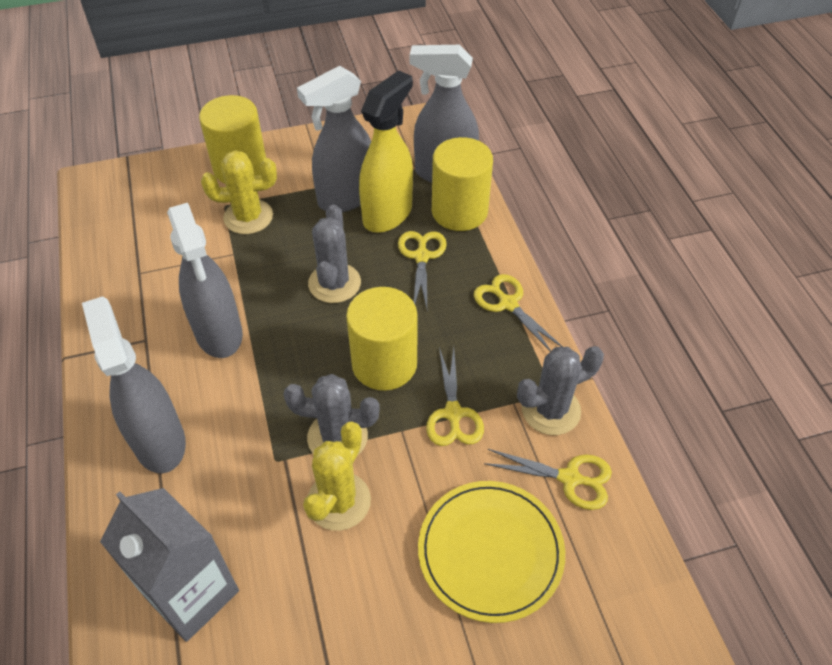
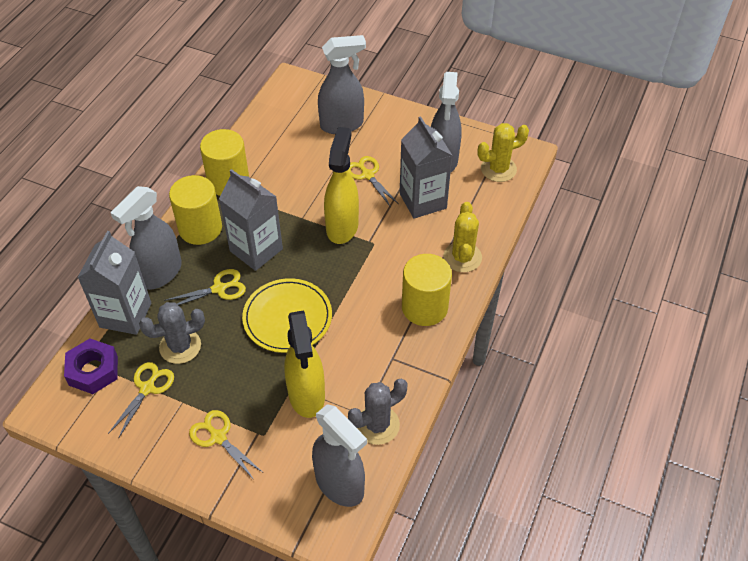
grey cactus: 3 -> 2
grey carton: 1 -> 3
purple nut: 0 -> 1
yellow spray bottle: 1 -> 2

